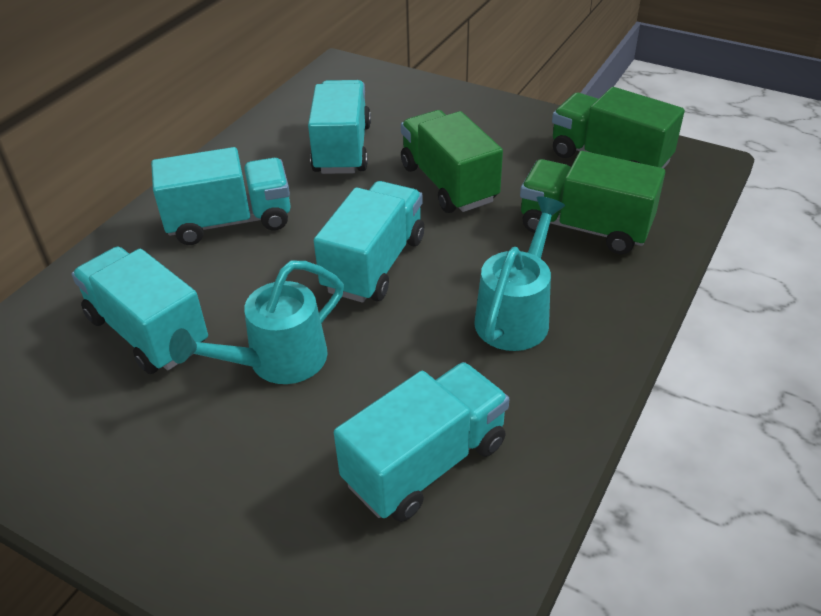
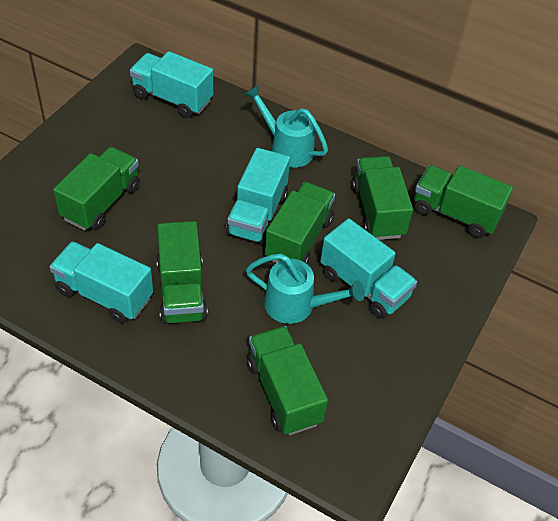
green truck: 3 -> 6
turquoise truck: 5 -> 4

